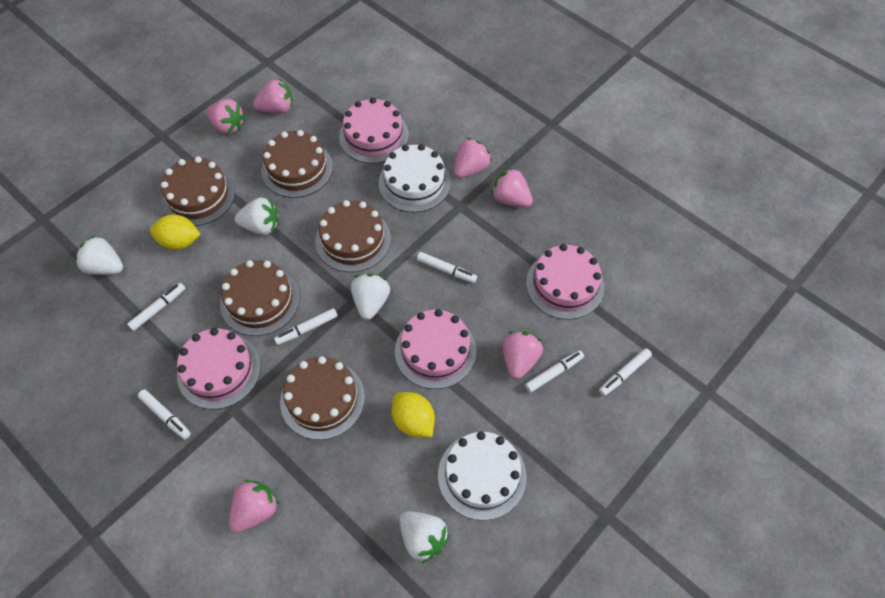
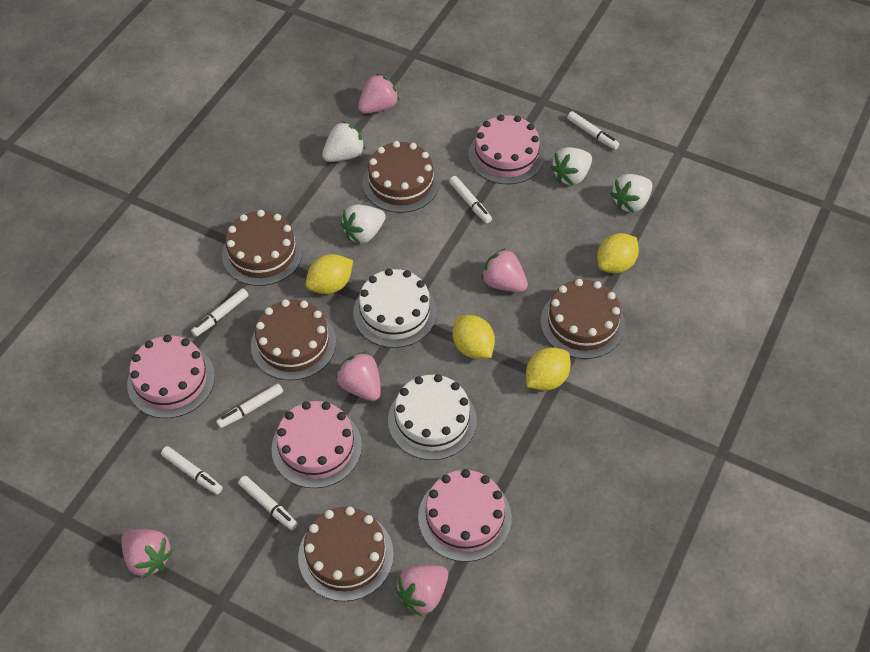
pink strawberry: 6 -> 5
yellow lemon: 2 -> 4

